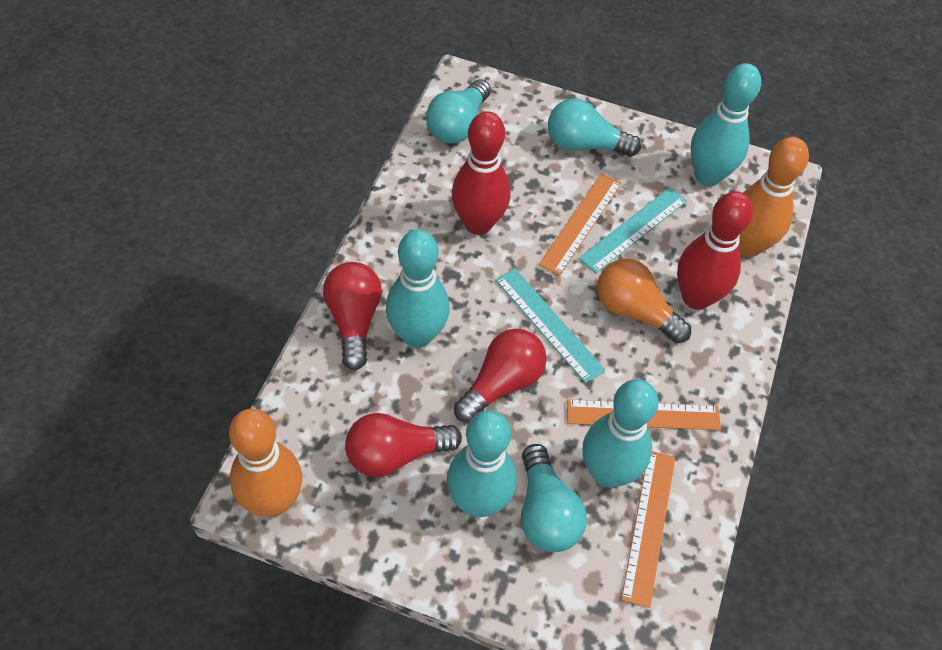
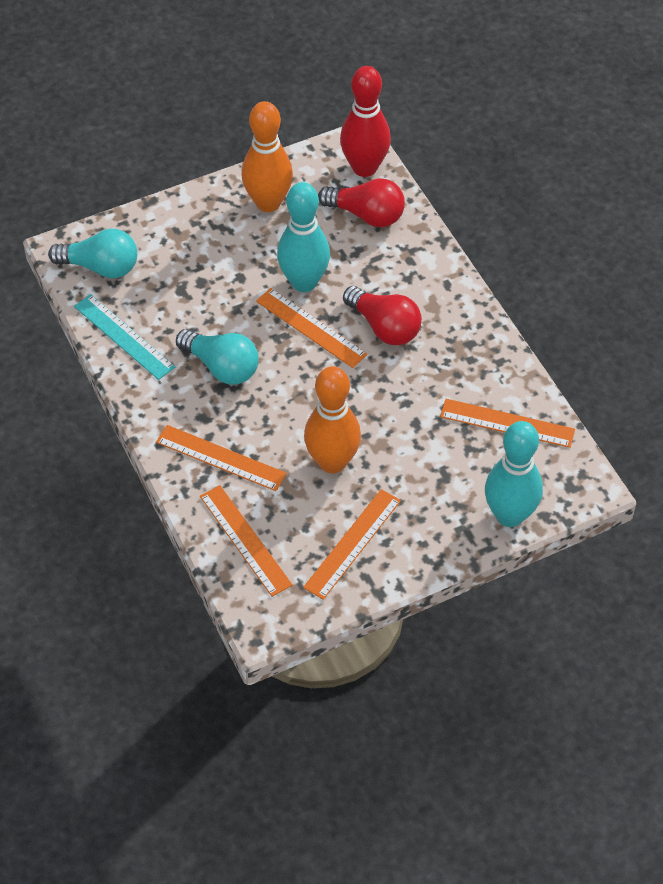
orange light bulb: 1 -> 0
orange ruler: 3 -> 5
red bowling pin: 2 -> 1
red light bulb: 3 -> 2
turquoise bowling pin: 4 -> 2
turquoise light bulb: 3 -> 2
turquoise ruler: 2 -> 1

